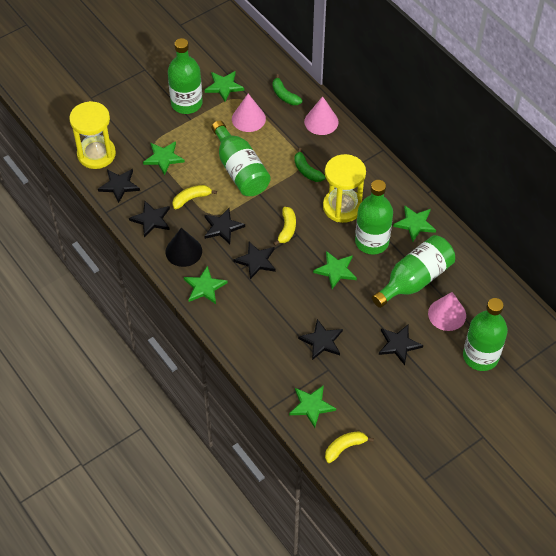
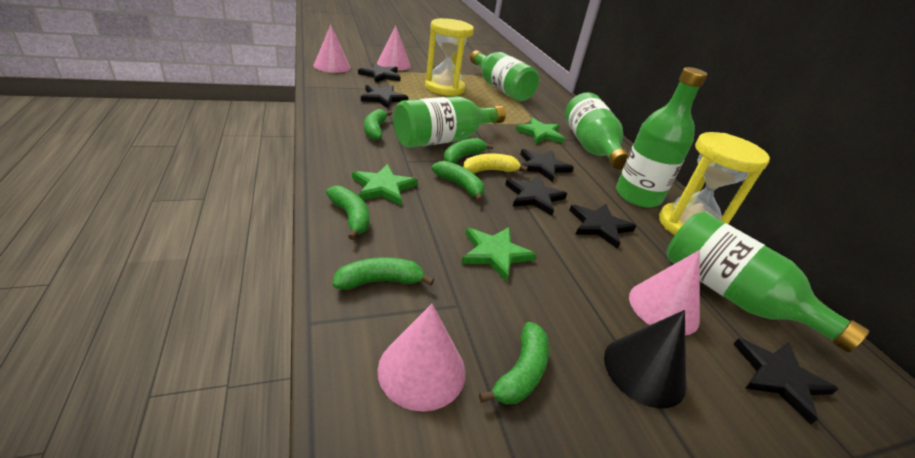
green banana: 2 -> 6
green star: 6 -> 3
pink cone: 3 -> 4
yellow banana: 3 -> 1

